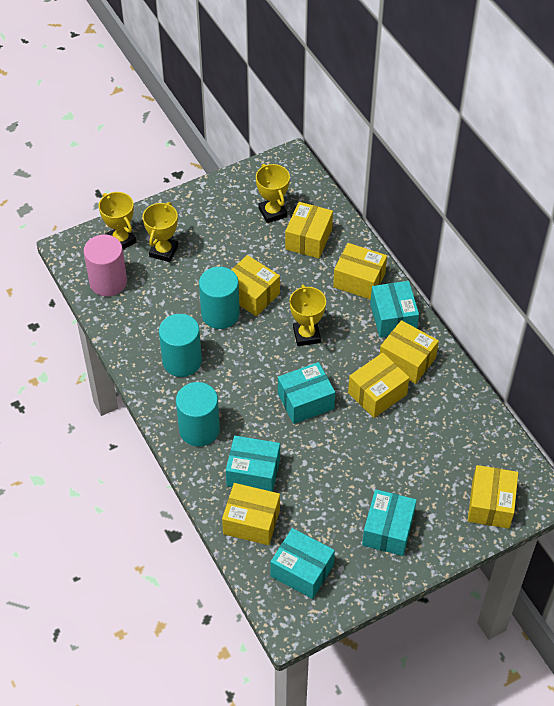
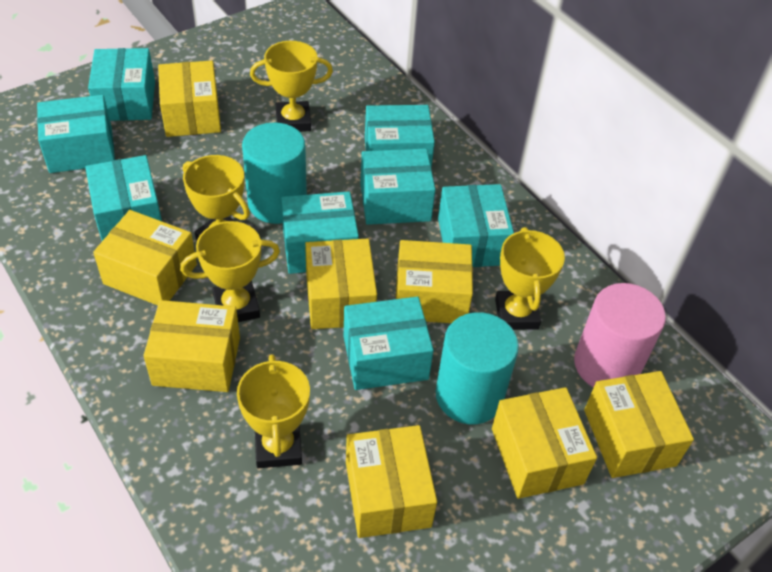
turquoise box: 5 -> 8
turquoise cylinder: 3 -> 2
yellow box: 7 -> 8
yellow trophy: 4 -> 5

